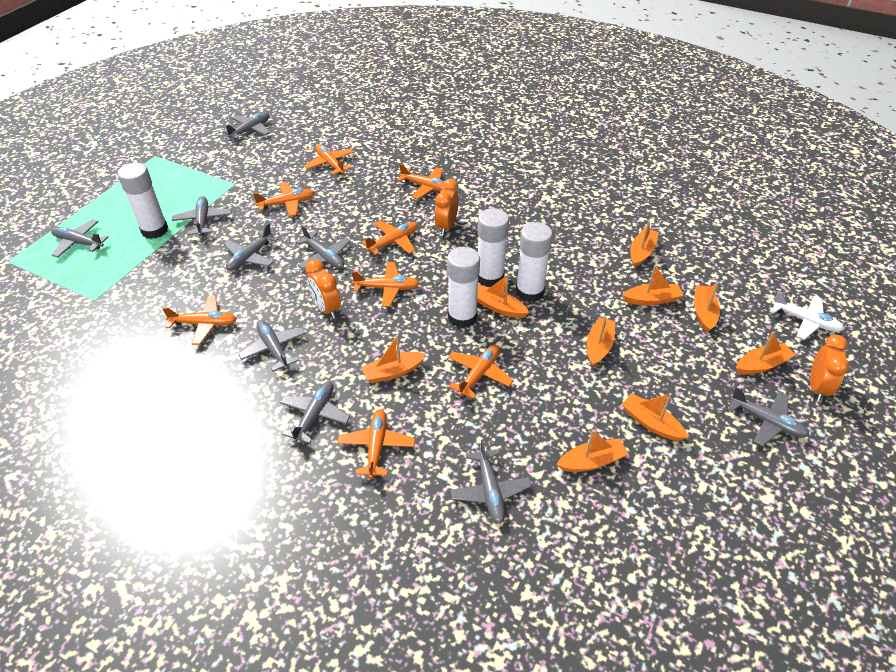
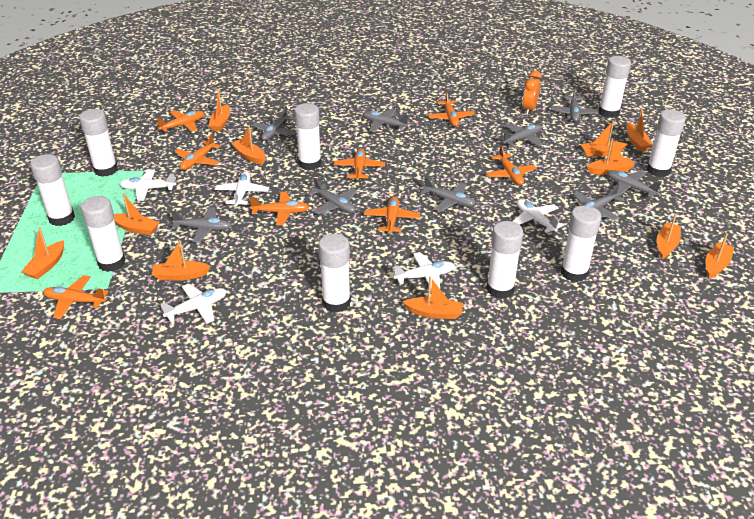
orange boat: 9 -> 11
orange clock: 3 -> 1
white glue stick: 4 -> 9
white plane: 1 -> 5

